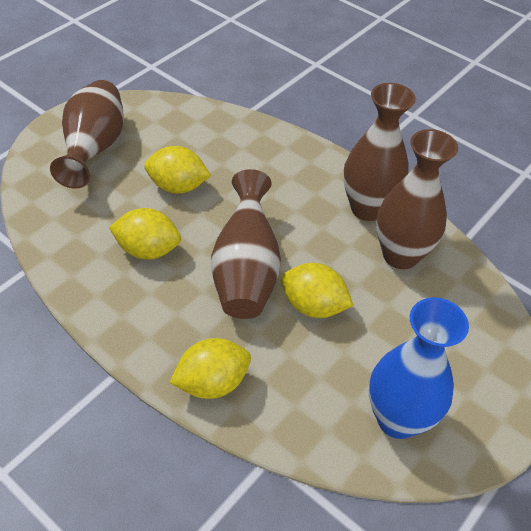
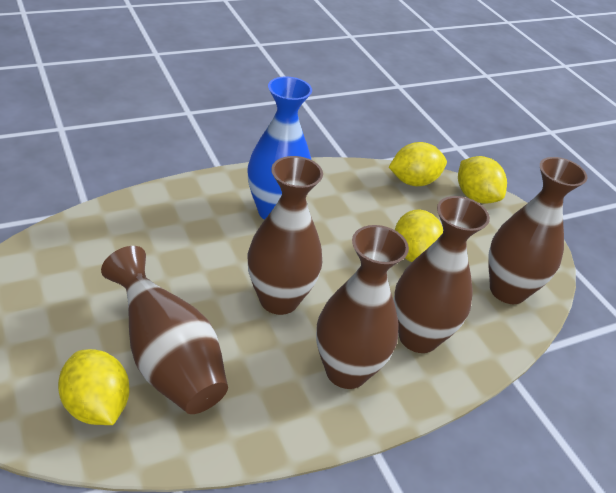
brown vase: 4 -> 5

